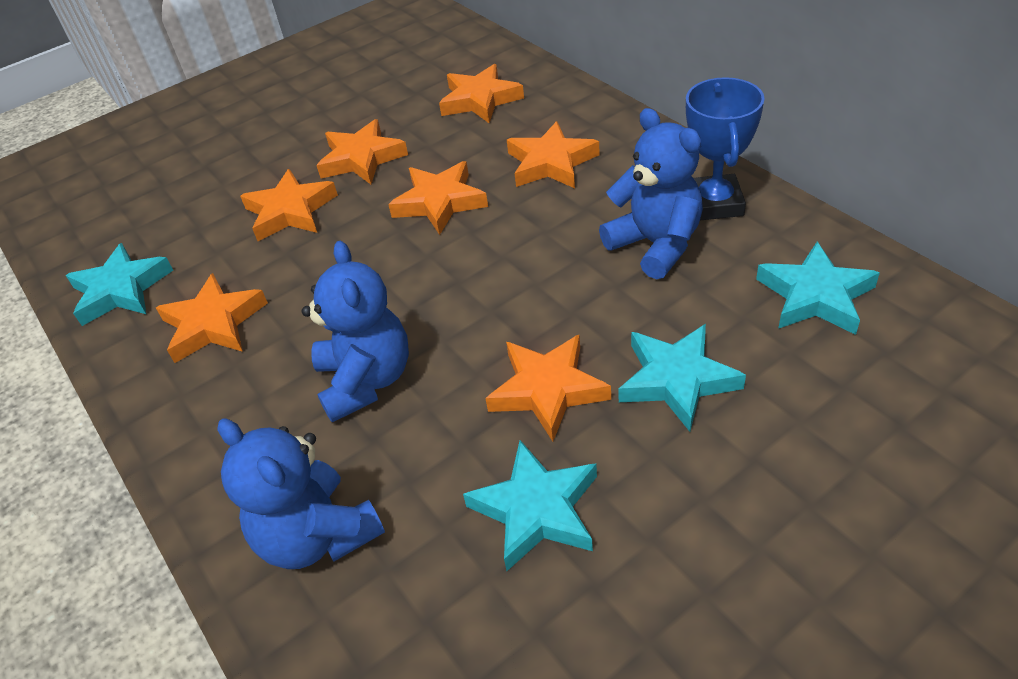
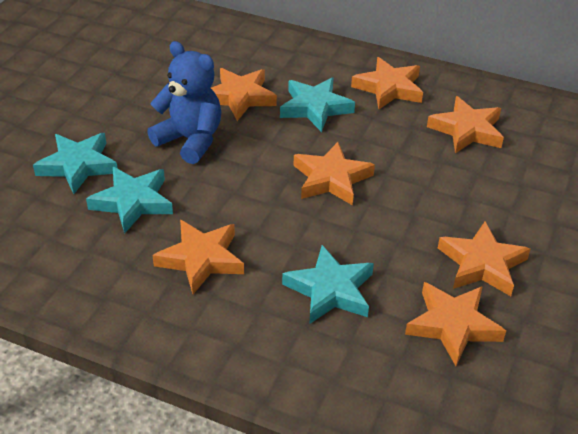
blue teddy bear: 3 -> 1
blue trophy: 1 -> 0

